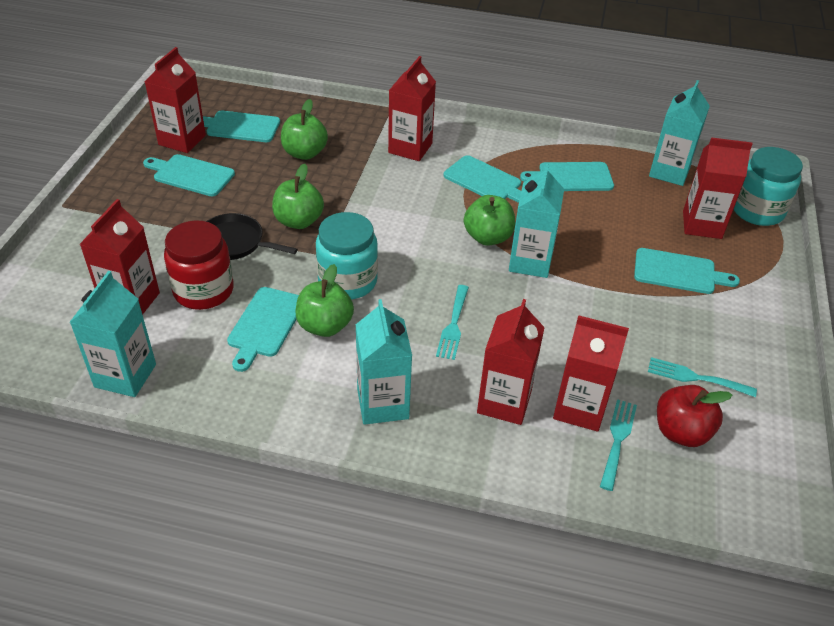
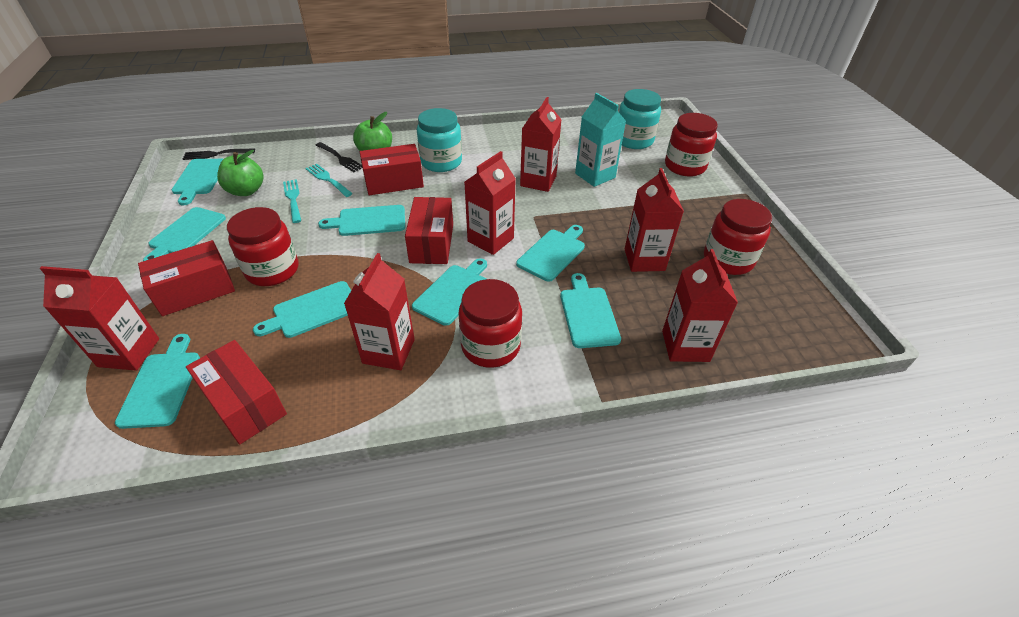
black fork: 0 -> 2
black pan: 1 -> 0
green apple: 4 -> 2
red apple: 1 -> 0
red box: 0 -> 4
red jar: 1 -> 4
turquoise carton: 4 -> 1
turquoise cutting board: 6 -> 8
turquoise fork: 3 -> 2

